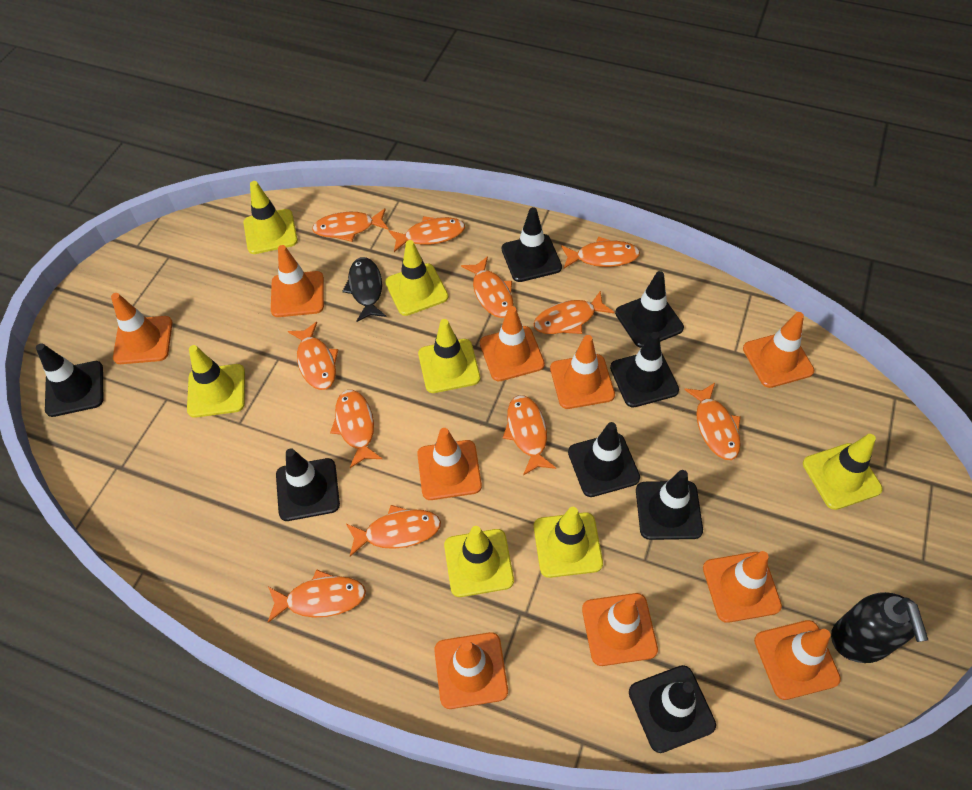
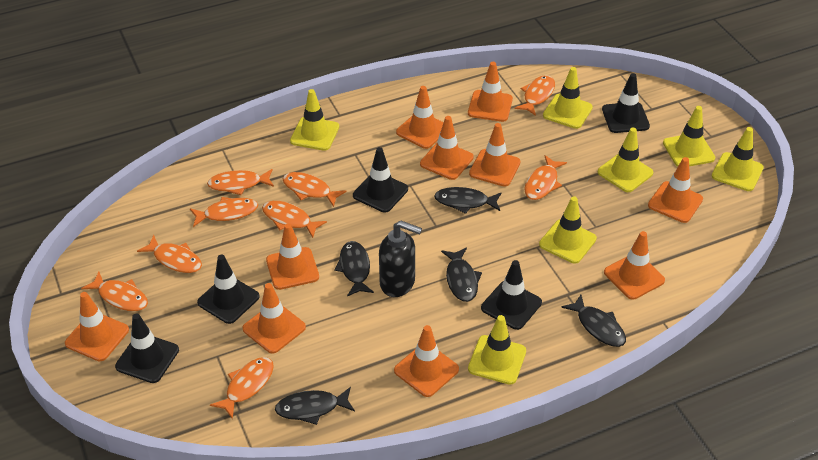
black fish: 1 -> 5
black traffic cone: 8 -> 5
orange fish: 11 -> 9

